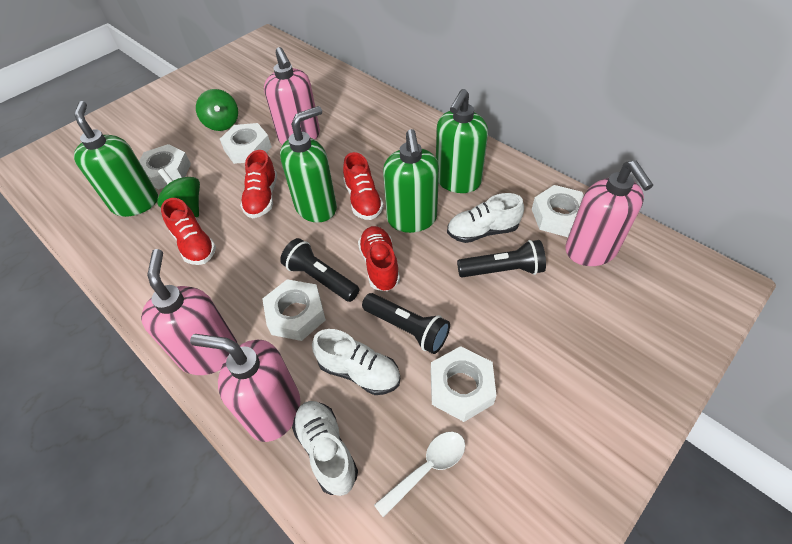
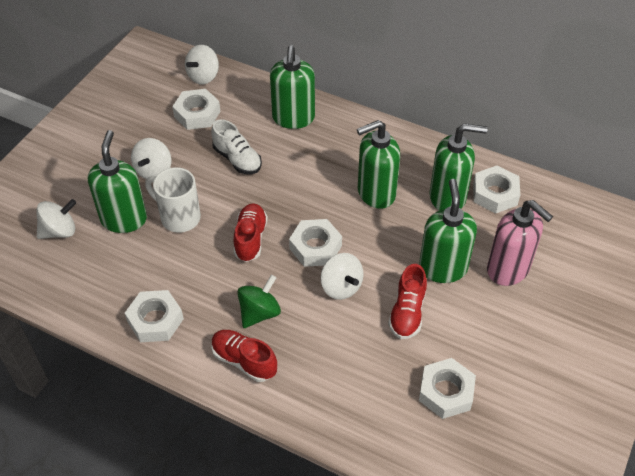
black flashlight: 3 -> 0
green soap dispenser: 4 -> 5
green spinning top: 2 -> 1
pink soap dispenser: 4 -> 1
red shoe: 4 -> 3
white mug: 0 -> 1
white shoe: 3 -> 1
white spinning top: 0 -> 4
white spoon: 1 -> 0

